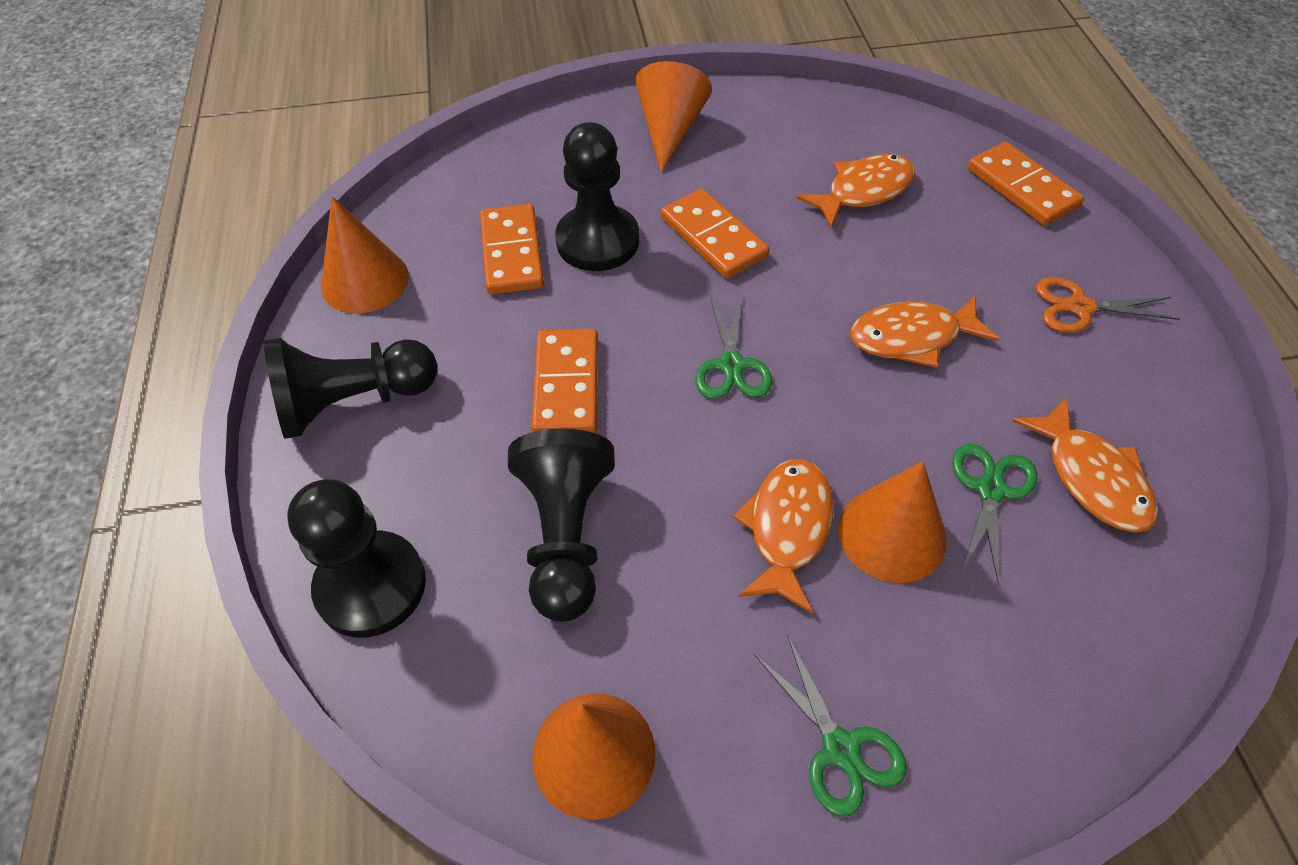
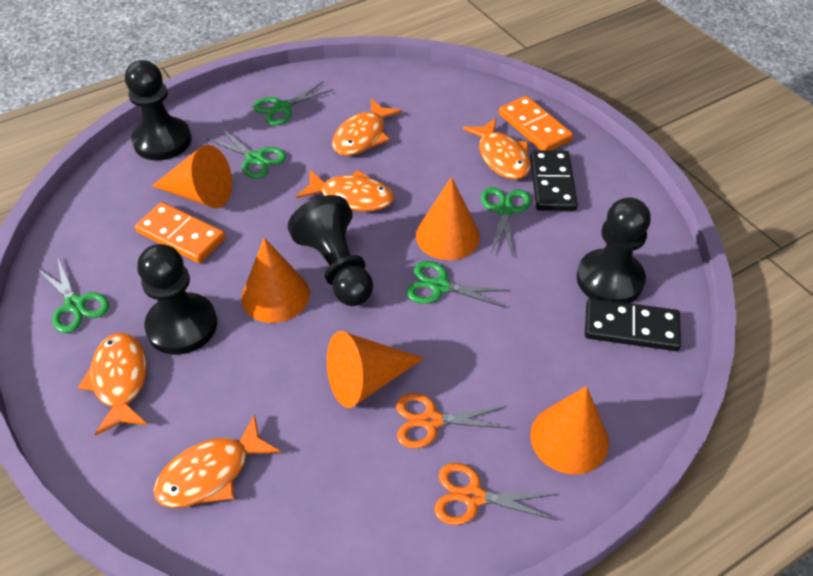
black domino: 0 -> 2
green scissors: 3 -> 5
orange cone: 4 -> 5
orange domino: 4 -> 2
orange fish: 4 -> 5
orange scissors: 1 -> 2

